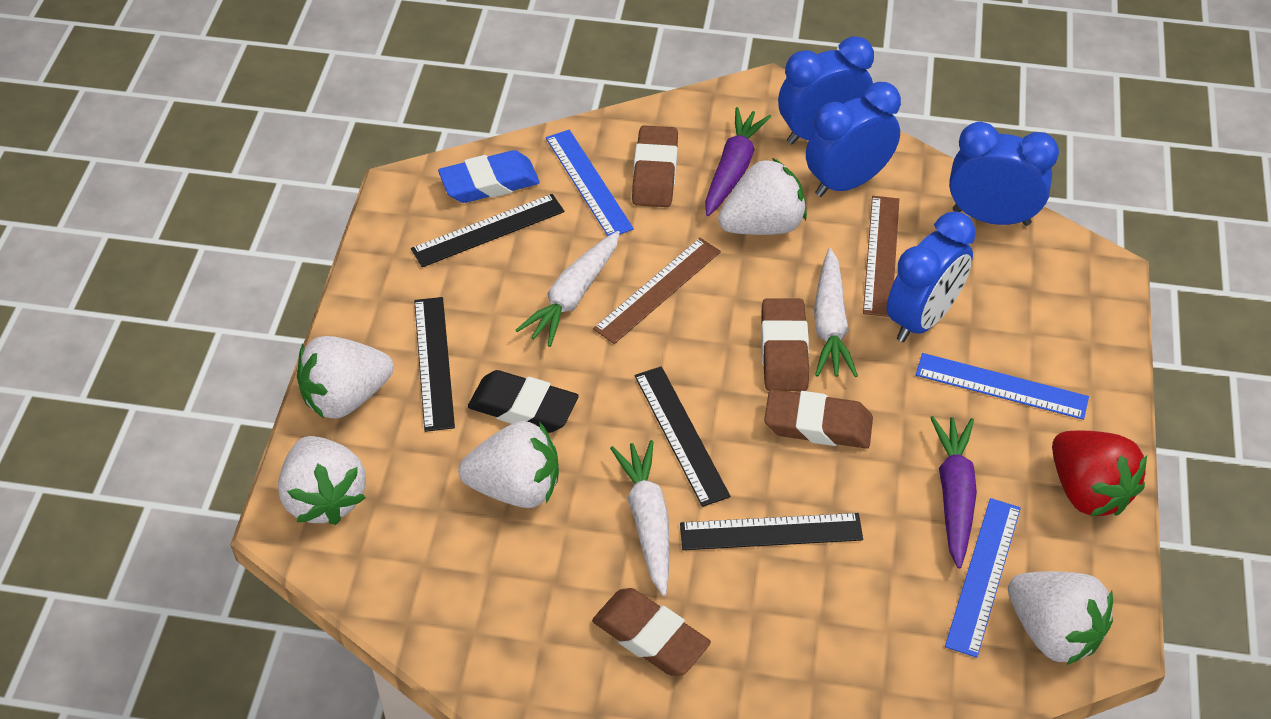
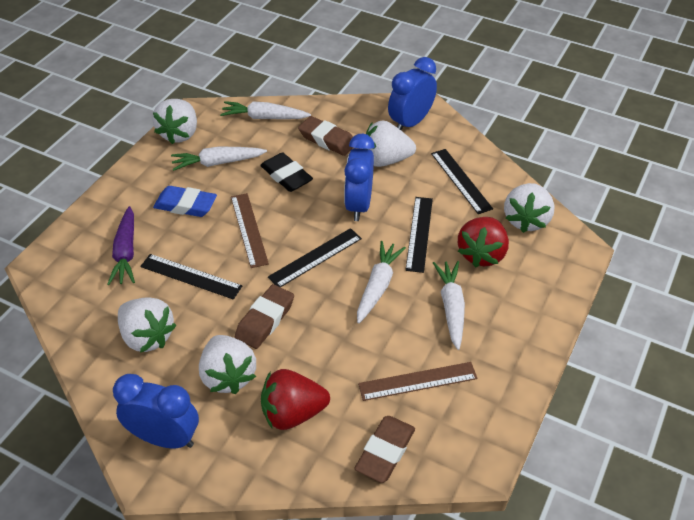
blue clock: 4 -> 3
blue ruler: 3 -> 0
brown eraser: 4 -> 3
purple carrot: 2 -> 1
red strawberry: 1 -> 2
white carrot: 3 -> 4

